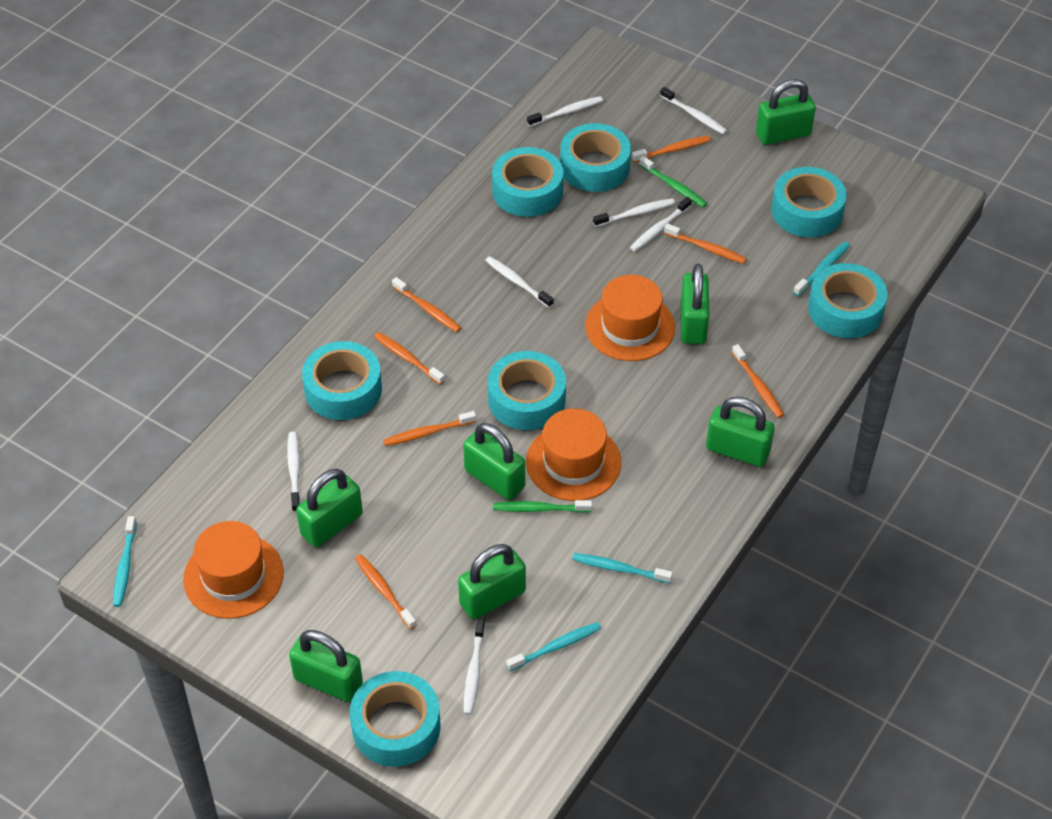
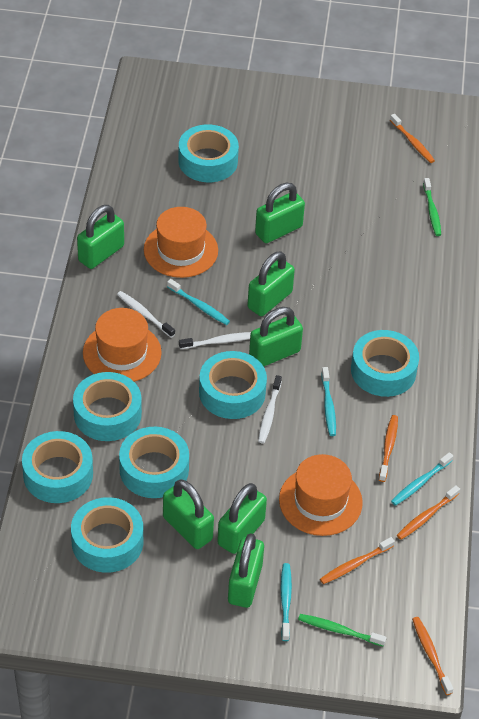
orange toothbrush: 7 -> 5
white toothbrush: 7 -> 3

